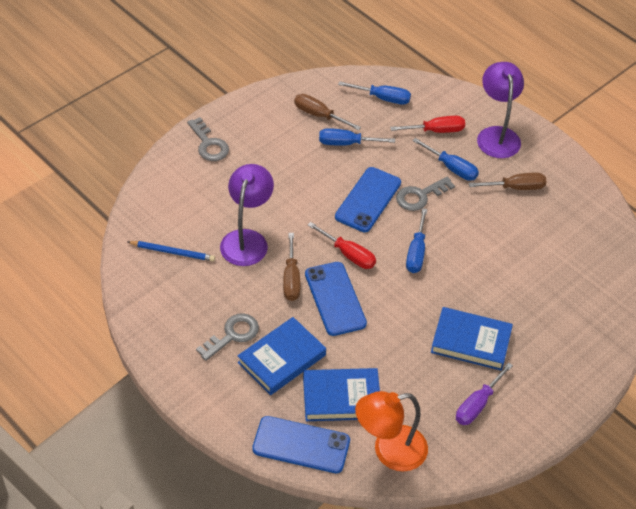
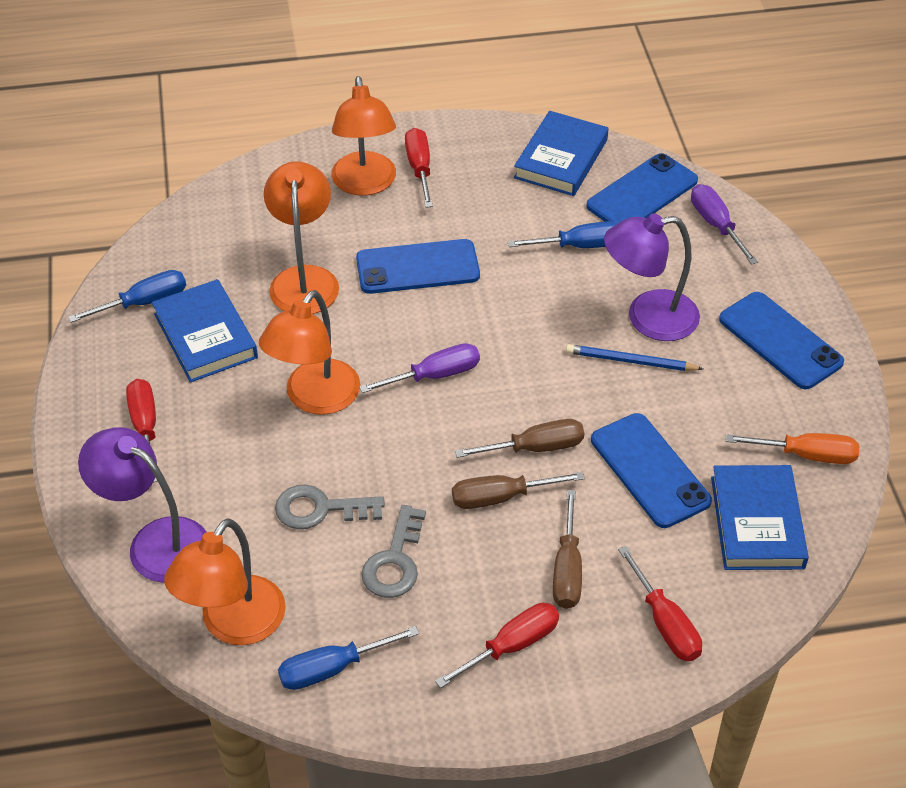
blue phone: 3 -> 4
blue screwdriver: 4 -> 3
grey key: 3 -> 2
orange lamp: 1 -> 4
orange screwdriver: 0 -> 1
purple screwdriver: 1 -> 2
red screwdriver: 2 -> 4

